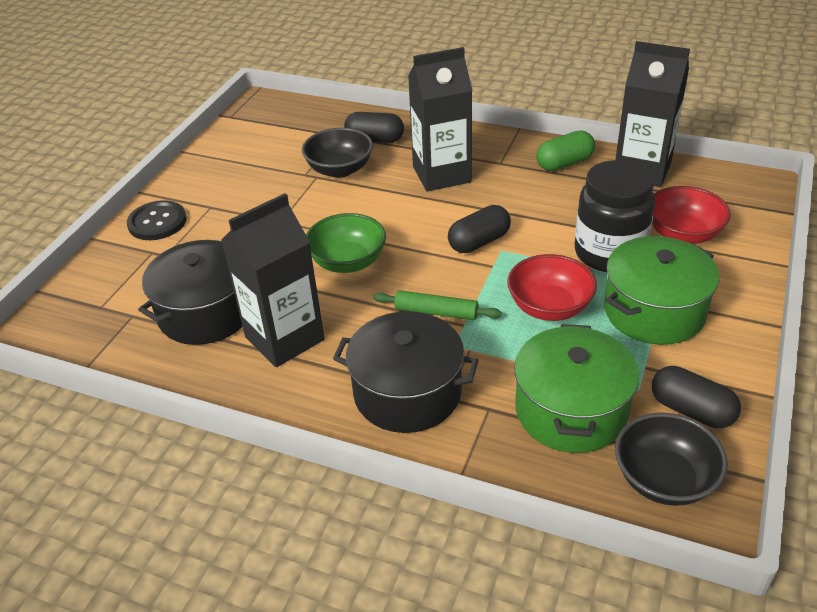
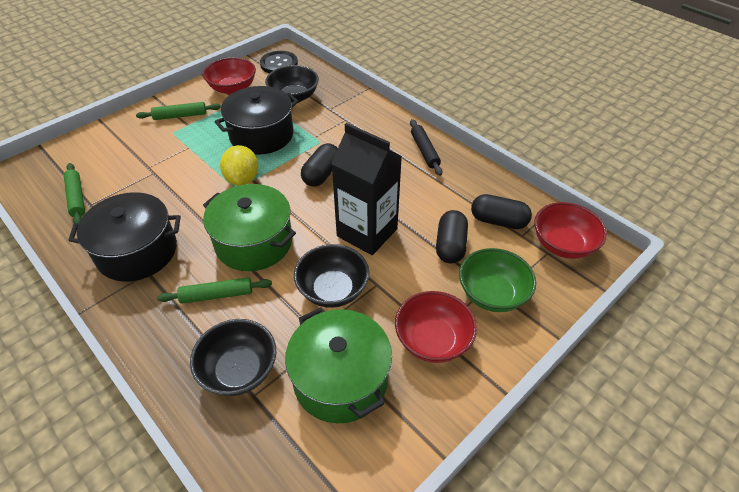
black bowl: 2 -> 3
black carton: 3 -> 1
black jar: 1 -> 0
black rolling pin: 0 -> 1
green capsule: 1 -> 0
green rolling pin: 1 -> 3
red bowl: 2 -> 3
yellow lemon: 0 -> 1

